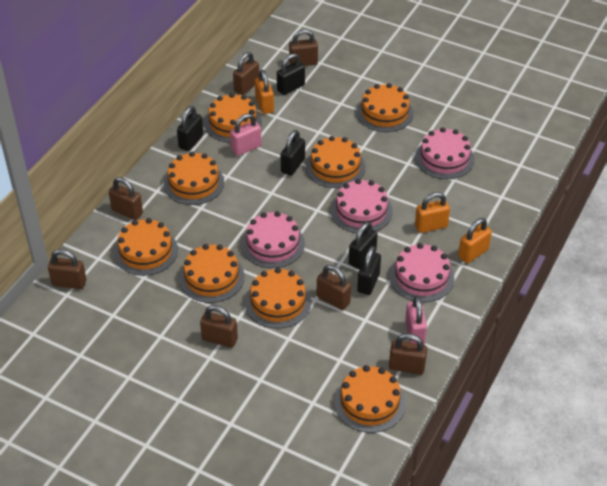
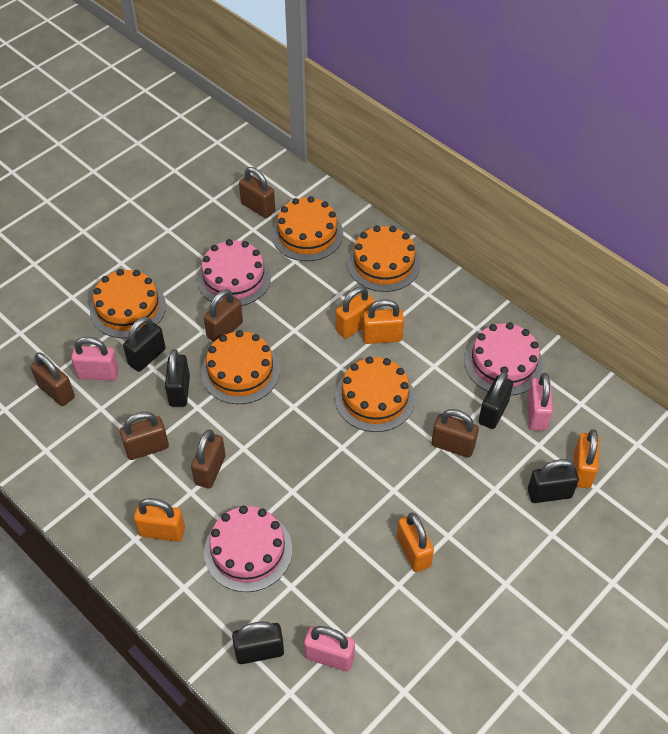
brown padlock: 7 -> 6
orange cake: 8 -> 5
orange padlock: 3 -> 5
pink cake: 4 -> 3
pink padlock: 2 -> 3

